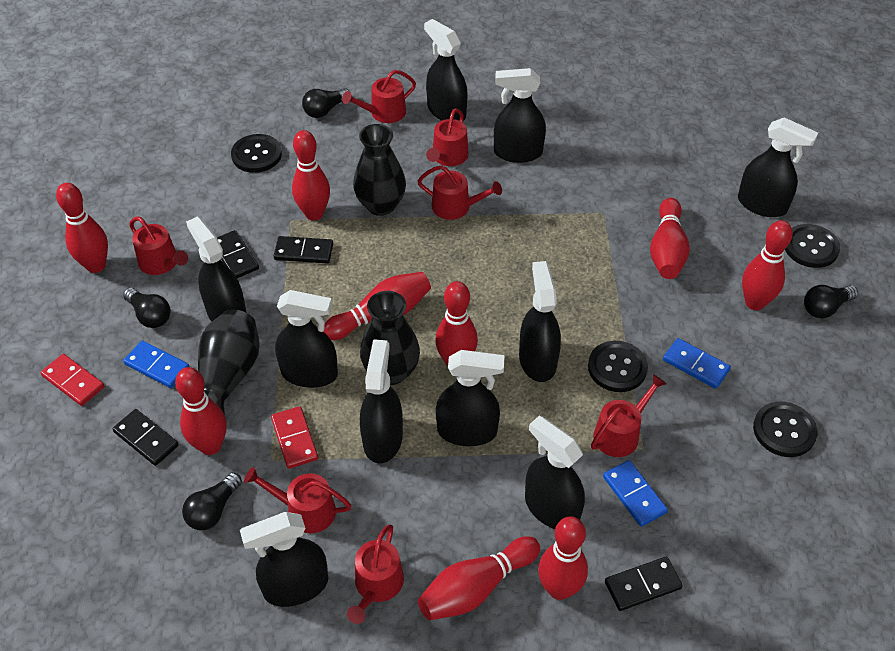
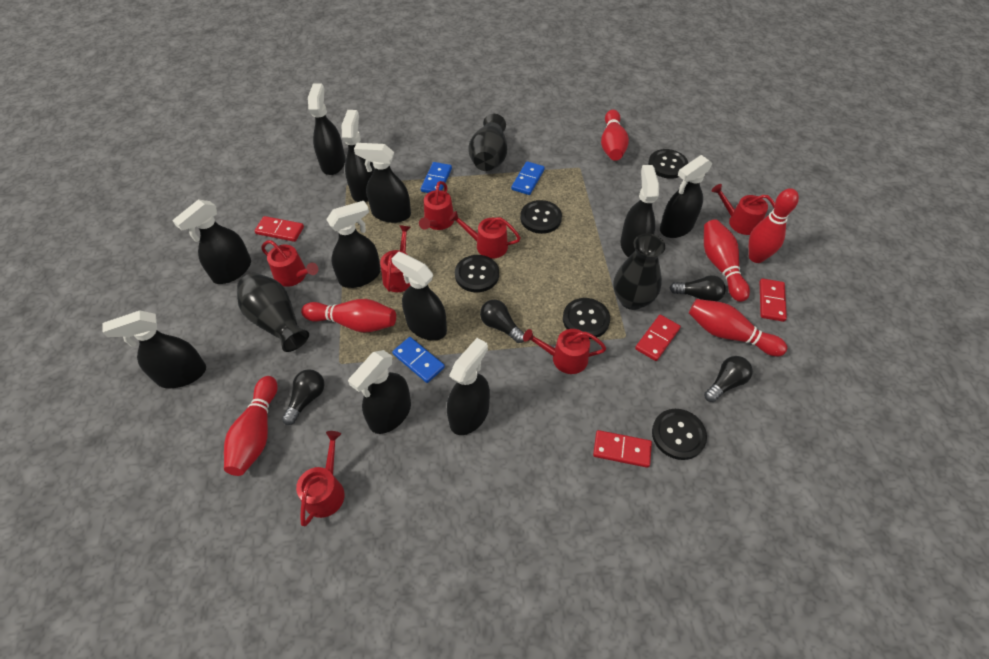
black button: 4 -> 5
black domino: 4 -> 0
black spray bottle: 10 -> 11
red bowling pin: 9 -> 6
red domino: 2 -> 4

